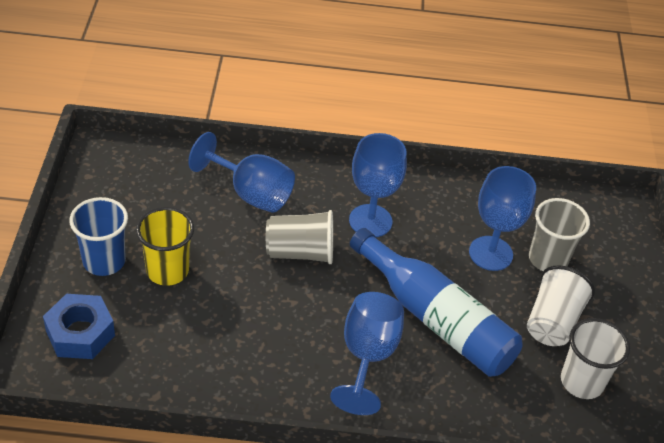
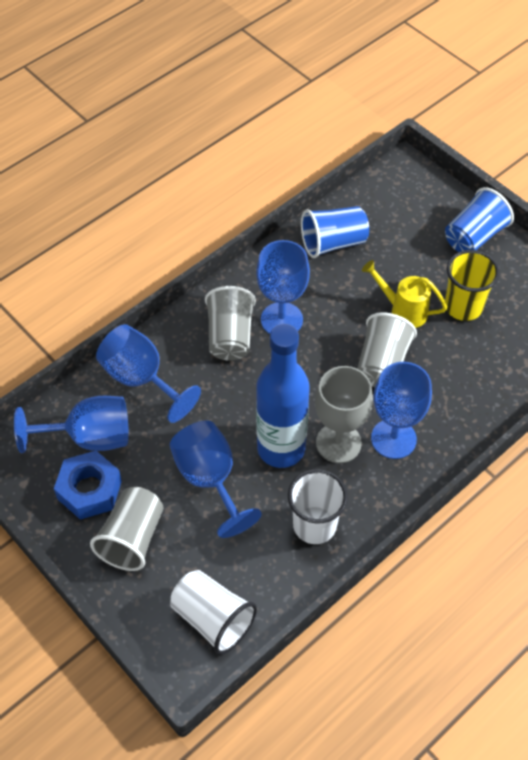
blue cup: 1 -> 2
blue goblet: 4 -> 5
grey cup: 2 -> 3
grey goblet: 0 -> 1
yellow watering can: 0 -> 1

